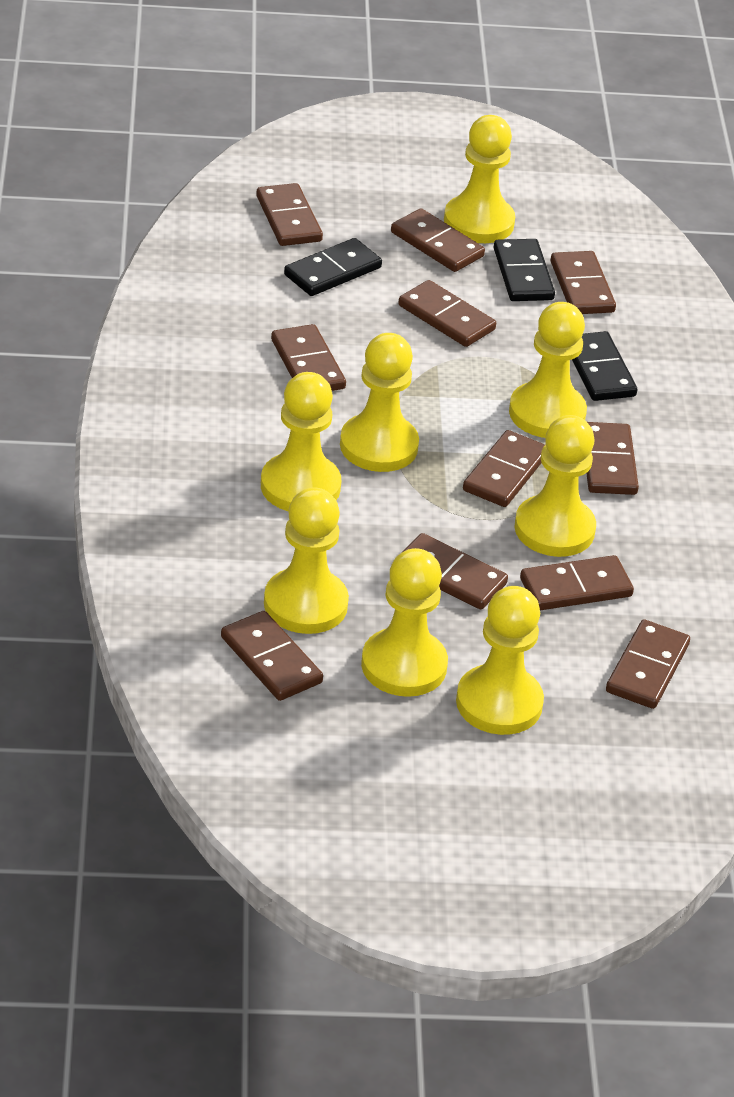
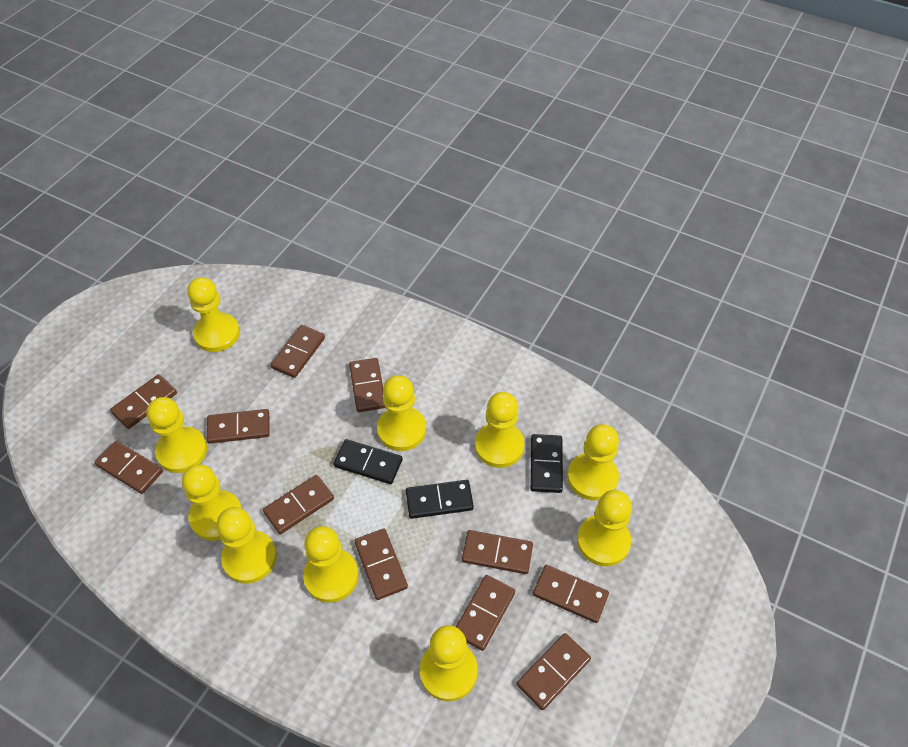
yellow pawn: 8 -> 10

